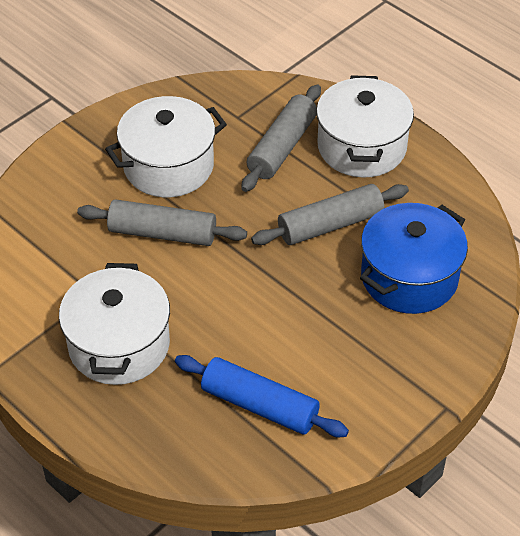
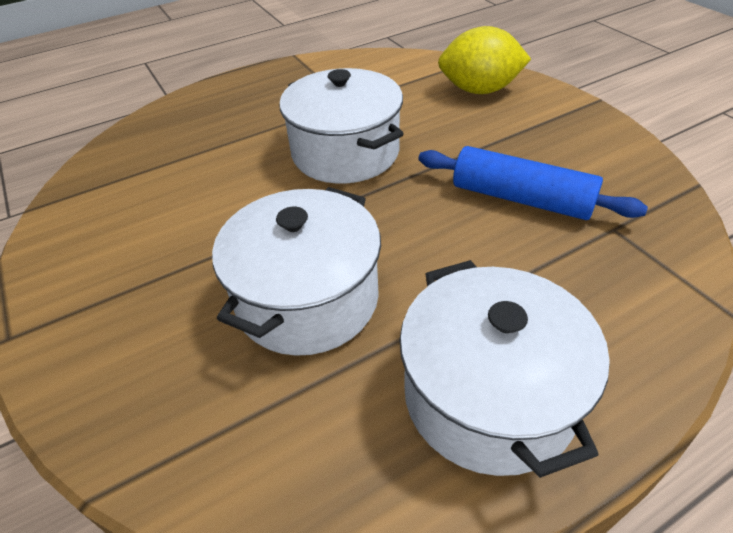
blue pot: 1 -> 0
grey rolling pin: 3 -> 0
yellow lemon: 0 -> 1

